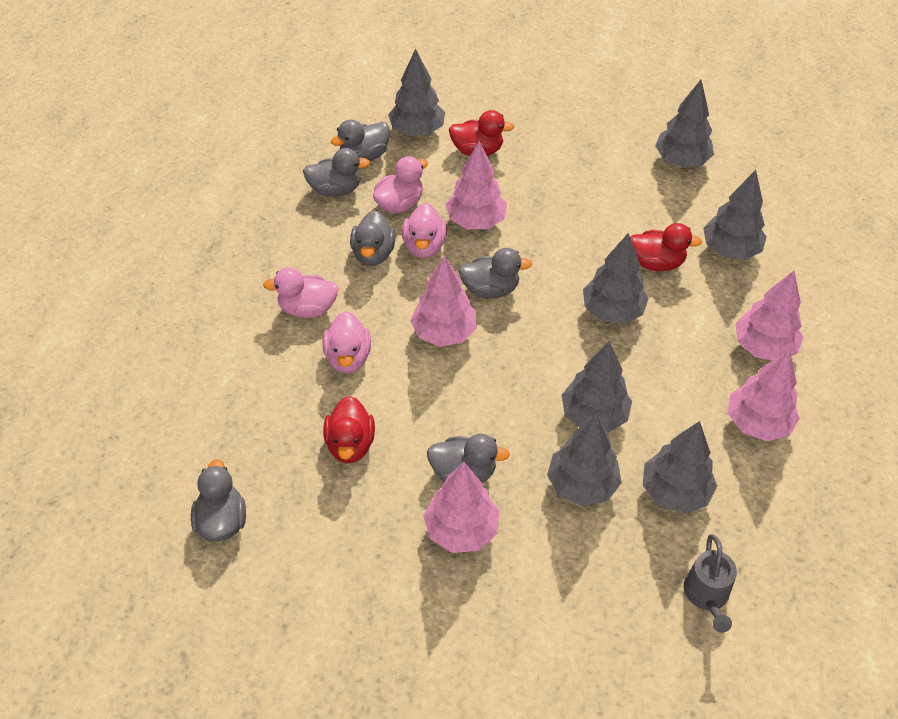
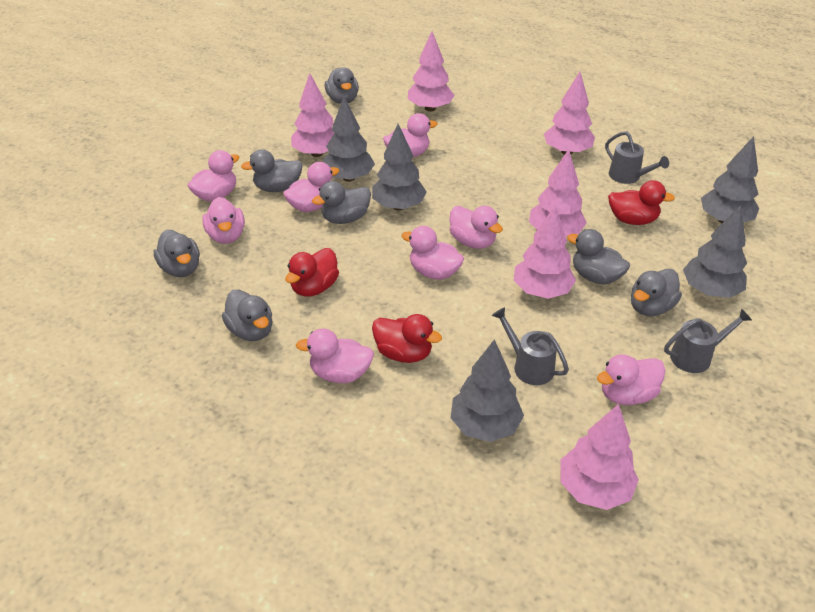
grey duck: 6 -> 7
grey tree: 7 -> 5
grey watering can: 1 -> 3
pink duck: 4 -> 8
pink tree: 5 -> 6

